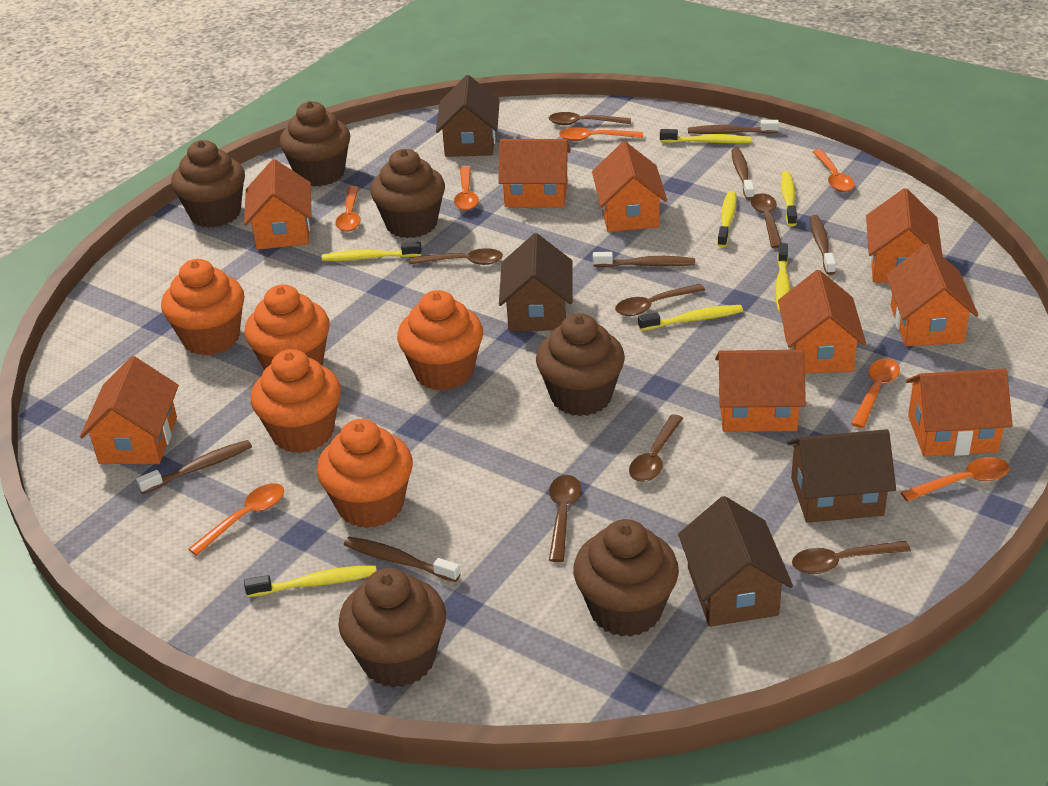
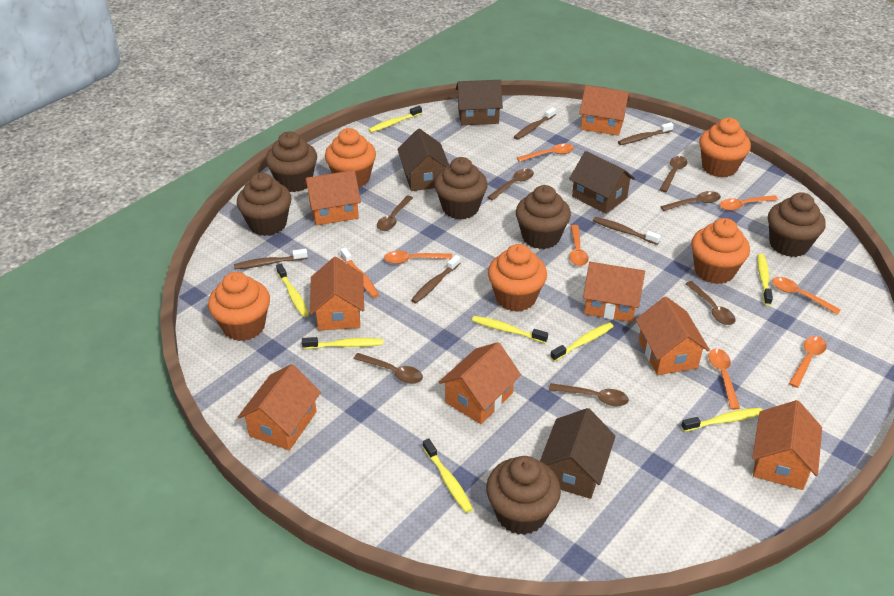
brown toothbrush: 6 -> 5
orange house: 9 -> 8
orange toothbrush: 0 -> 1
yellow toothbrush: 7 -> 8

